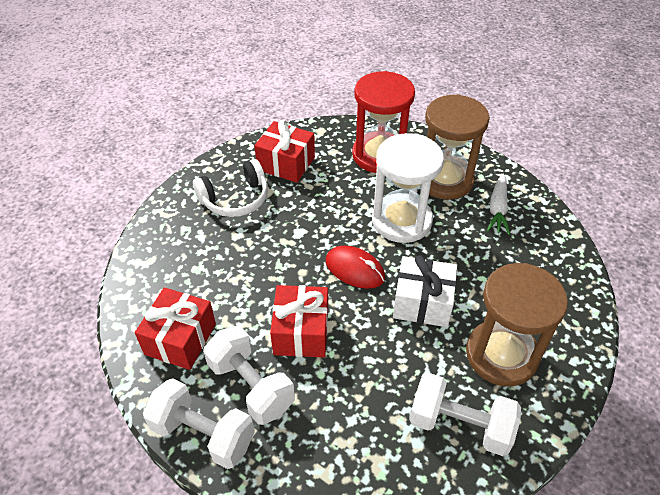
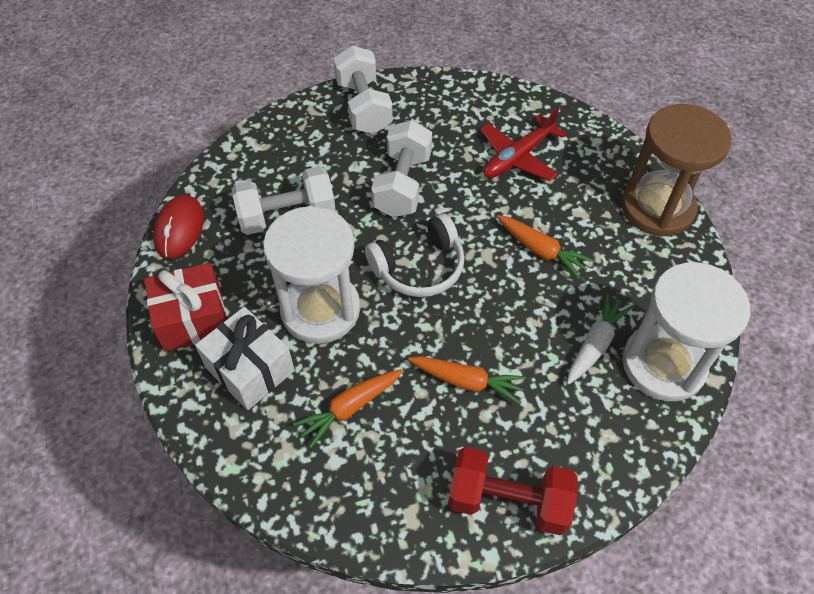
brown hourglass: 2 -> 1
orange carrot: 0 -> 3
red dumbbell: 0 -> 1
red gift: 3 -> 1
red hourglass: 1 -> 0
red plane: 0 -> 1
white hourglass: 1 -> 2

